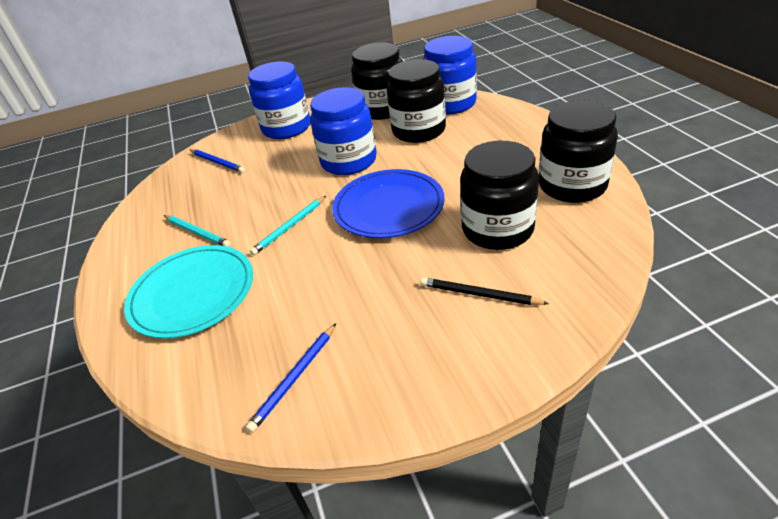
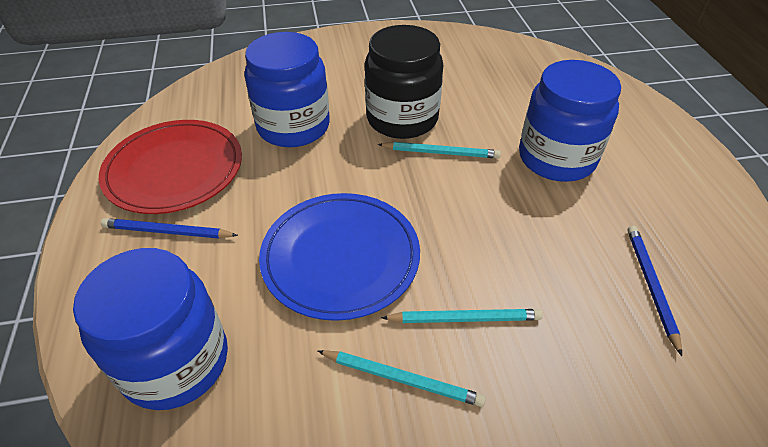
black jar: 4 -> 1
black pencil: 1 -> 0
red plate: 0 -> 1
turquoise pencil: 2 -> 3
turquoise plate: 1 -> 0

